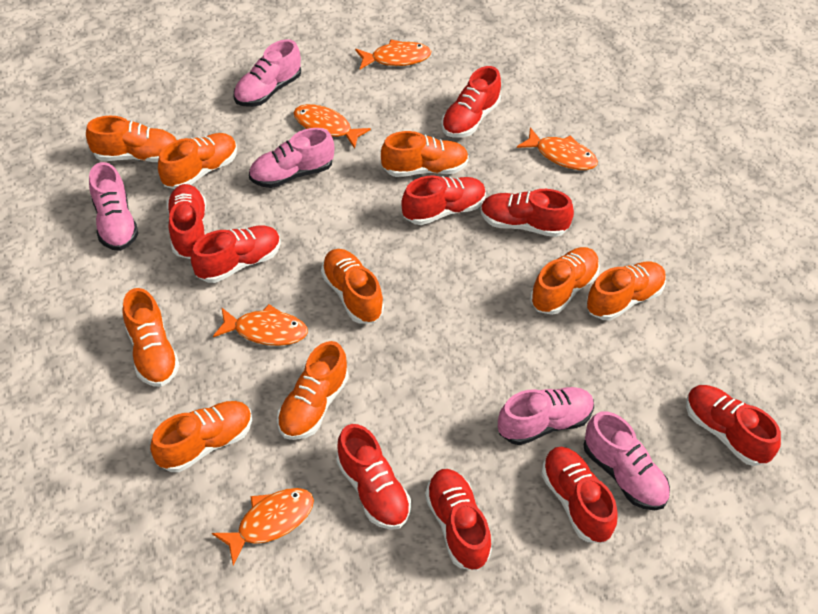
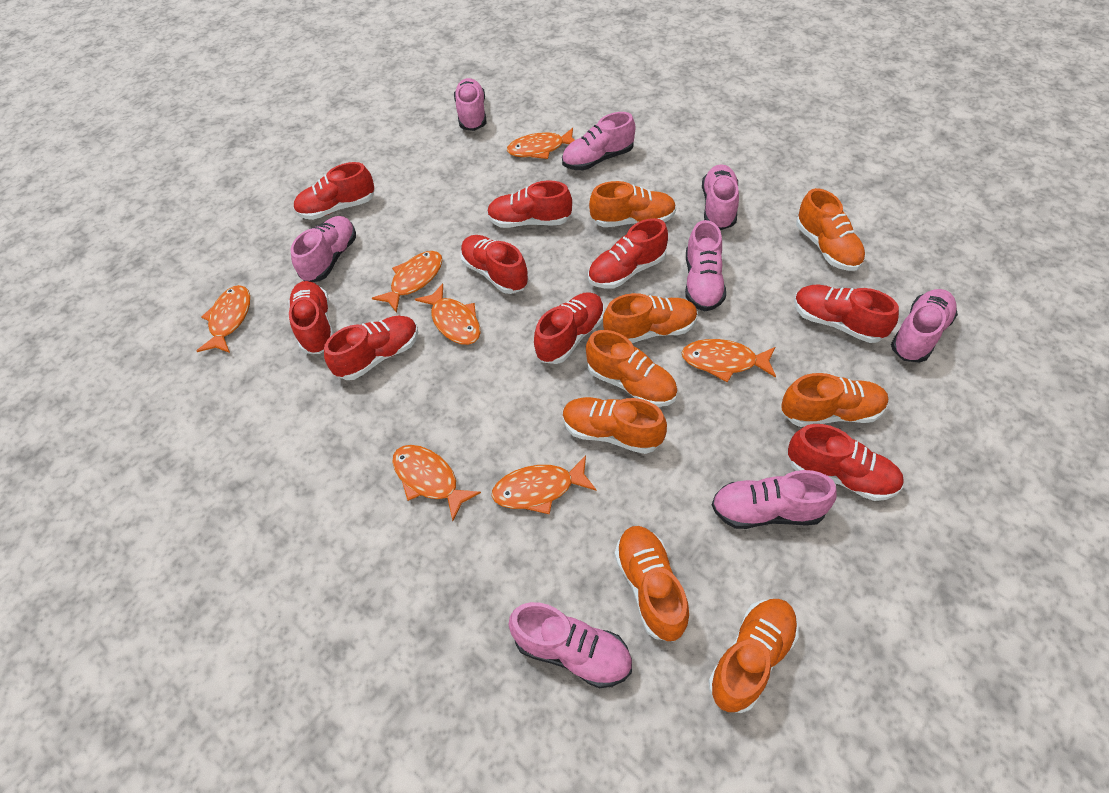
orange fish: 5 -> 7
orange shoe: 9 -> 8
pink shoe: 5 -> 8

